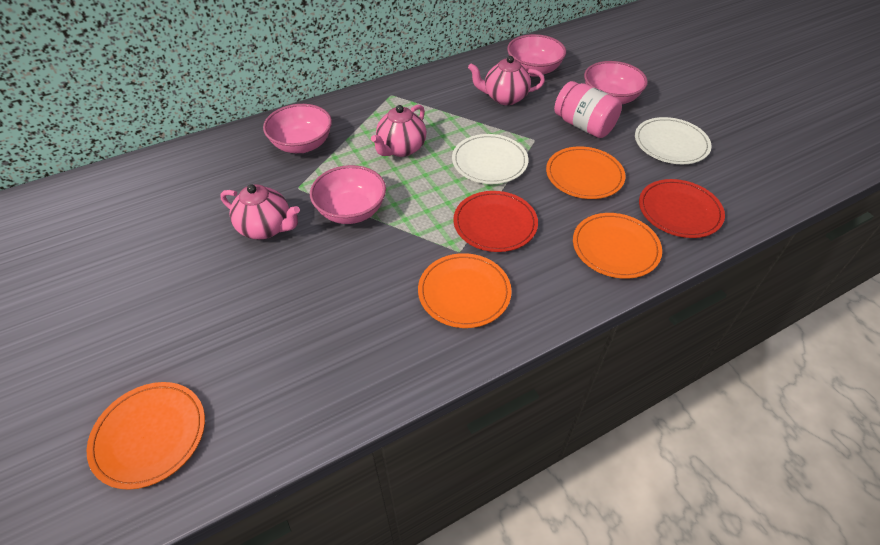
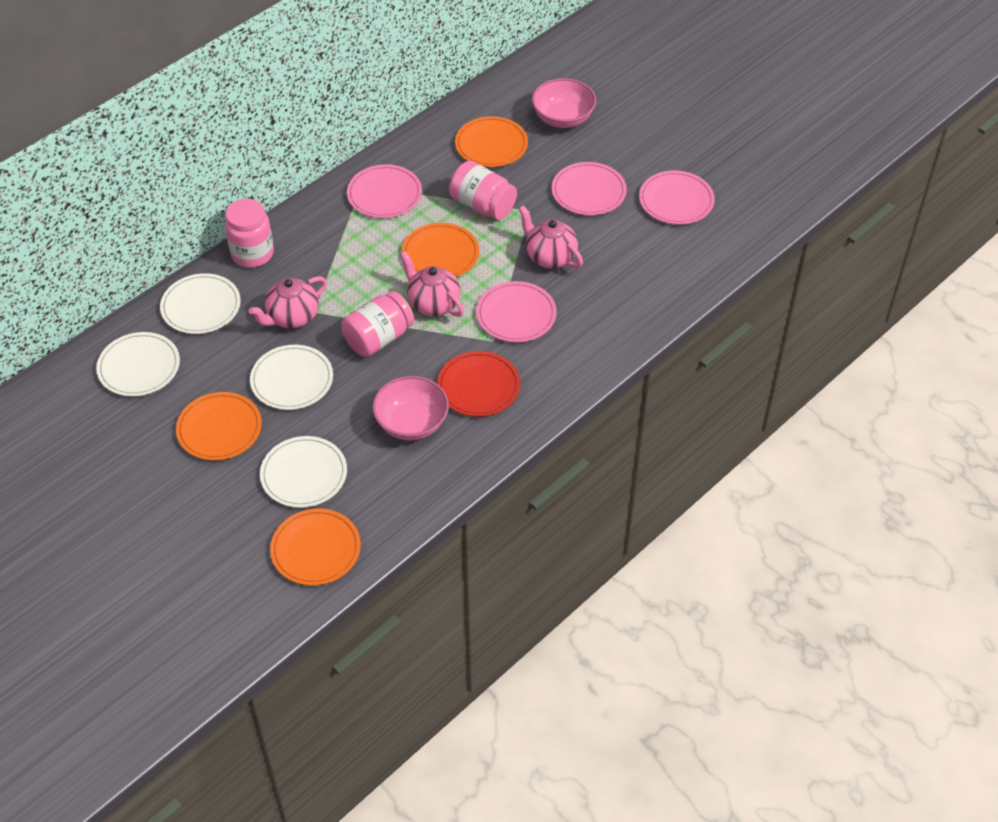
pink bowl: 4 -> 2
pink jar: 1 -> 3
pink plate: 0 -> 4
red plate: 2 -> 1
white plate: 2 -> 4

